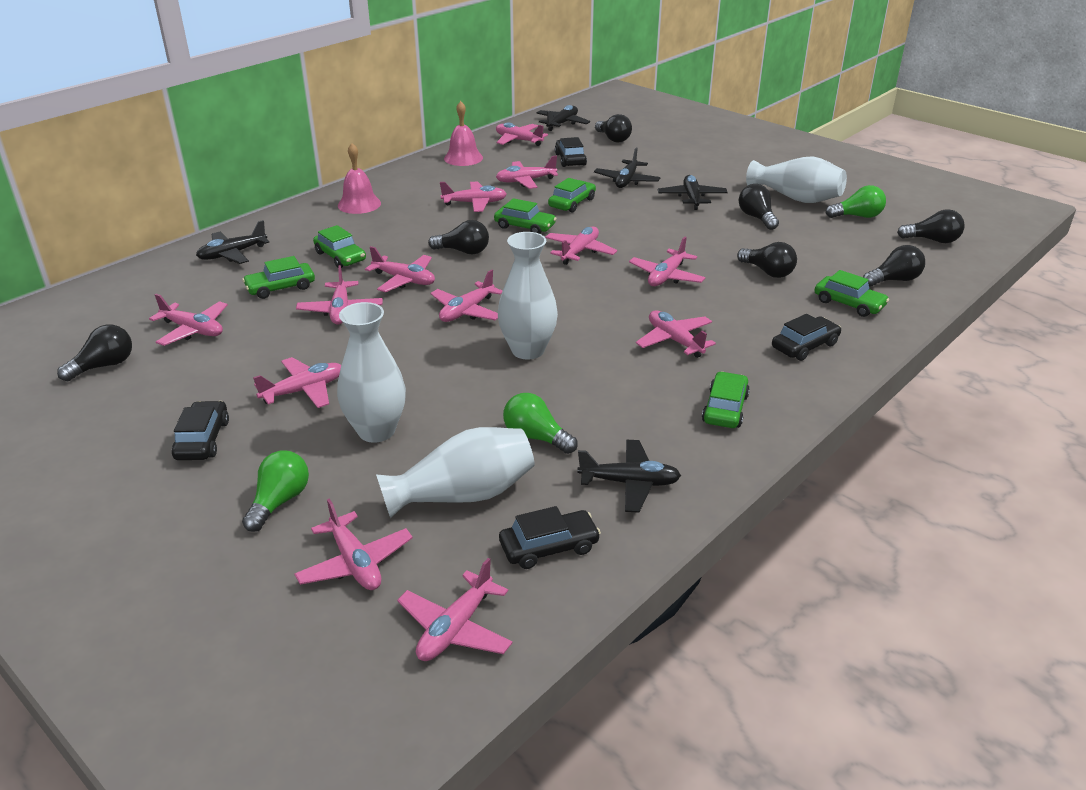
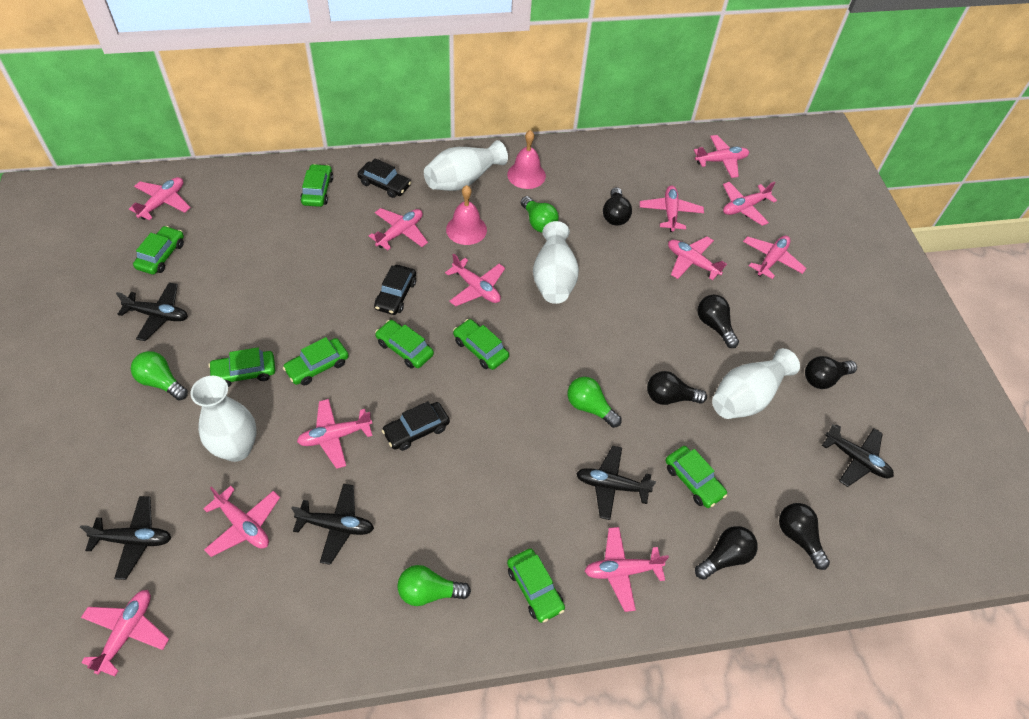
black car: 4 -> 3
black light bulb: 7 -> 6
green car: 6 -> 8
green light bulb: 3 -> 4
pink plane: 13 -> 12

